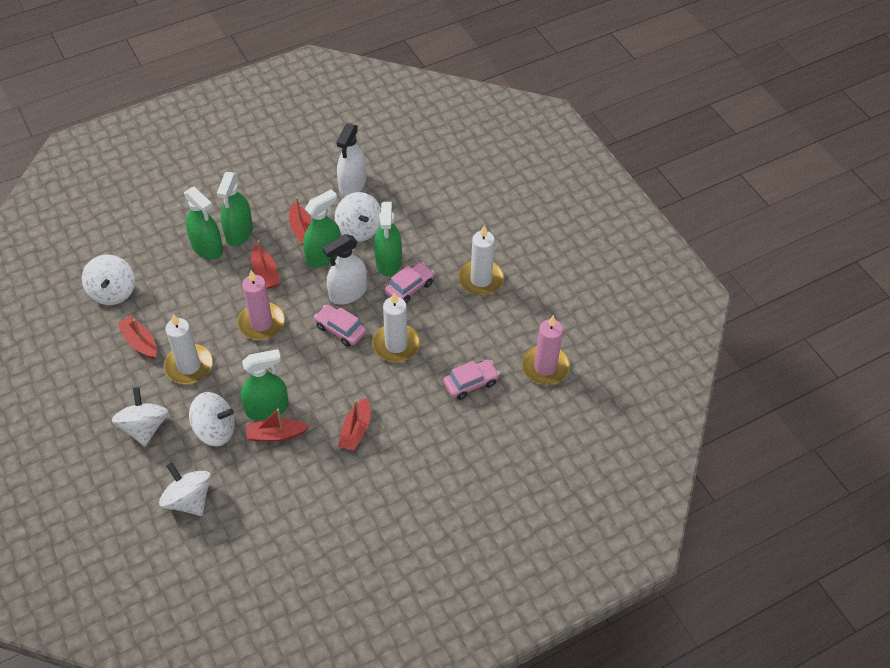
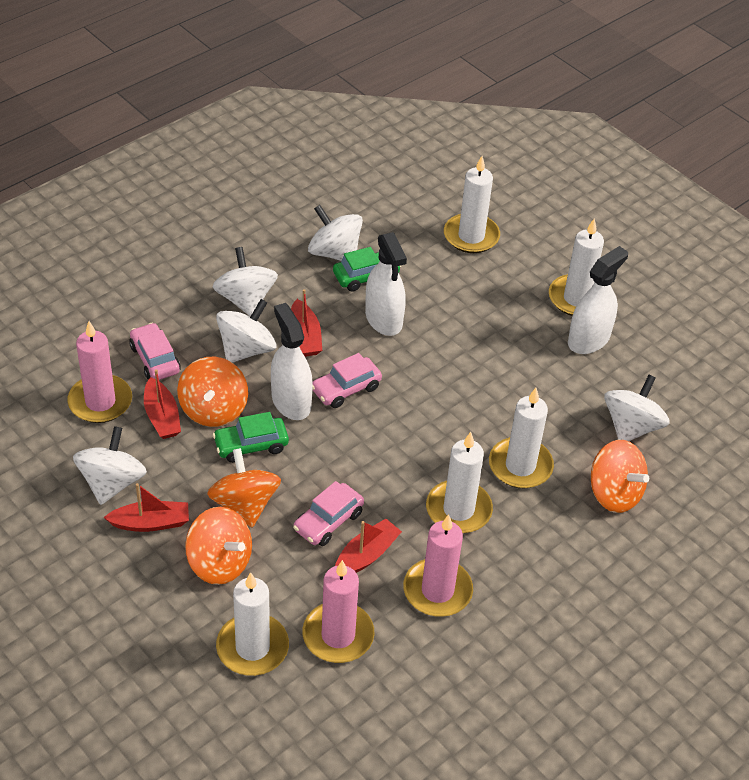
green car: 0 -> 2
green spray bottle: 5 -> 0
orange spinning top: 0 -> 4
pink candle: 2 -> 3
red boat: 5 -> 4
white candle: 3 -> 5
white spray bottle: 2 -> 3

